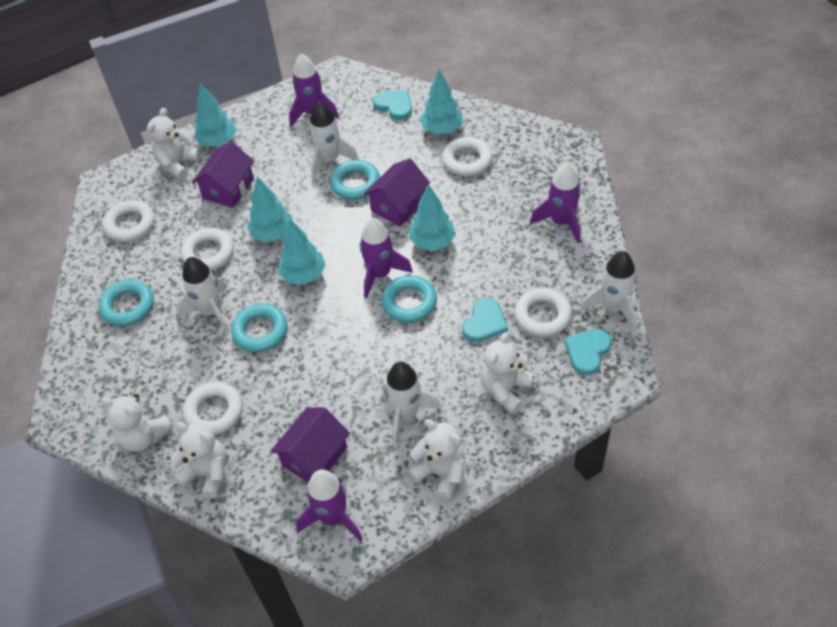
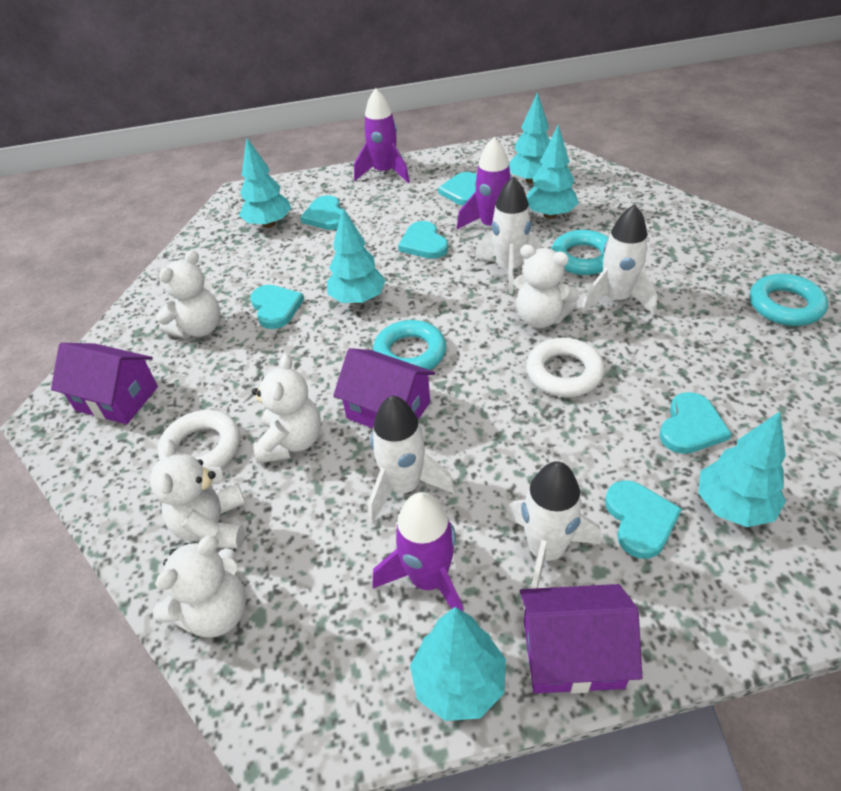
purple rocket: 4 -> 3
turquoise heart: 3 -> 6
turquoise ring: 4 -> 3
turquoise tree: 5 -> 6
white ring: 5 -> 2

